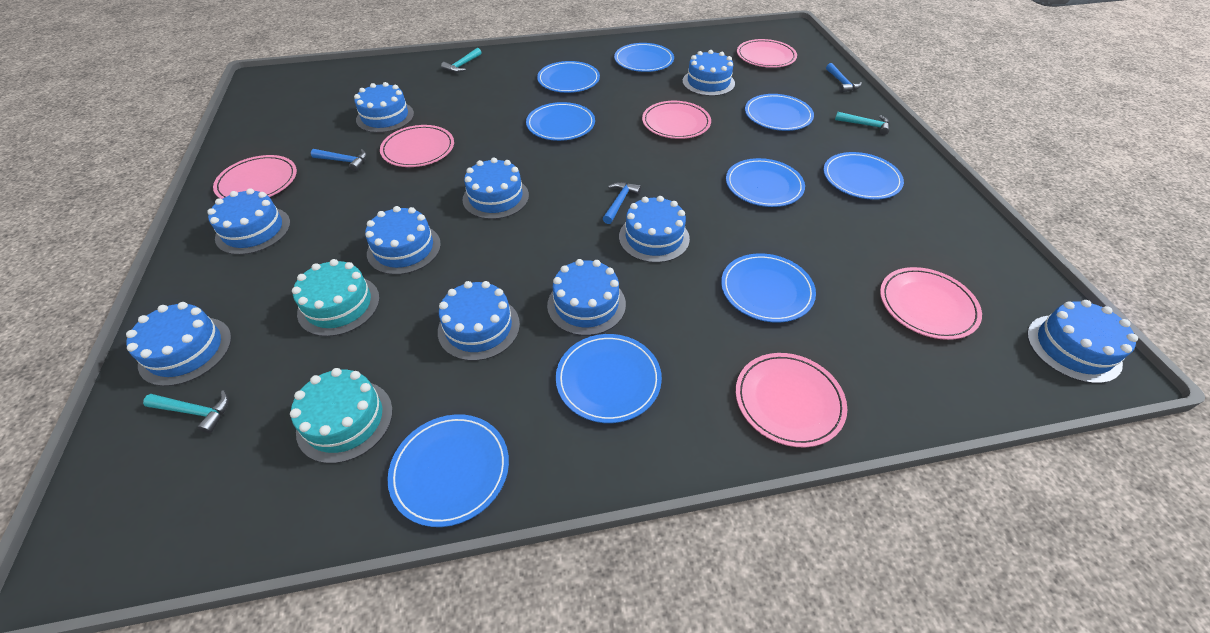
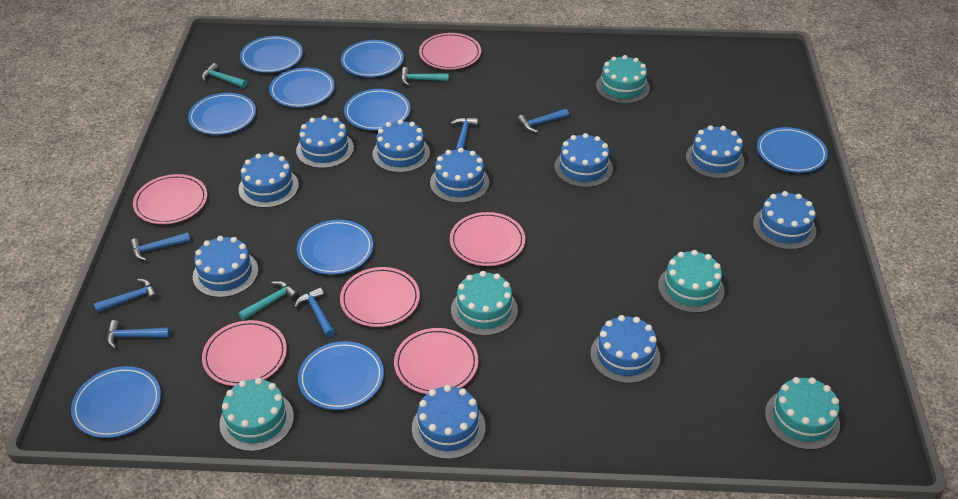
blue hammer: 3 -> 6
turquoise cake: 2 -> 5

